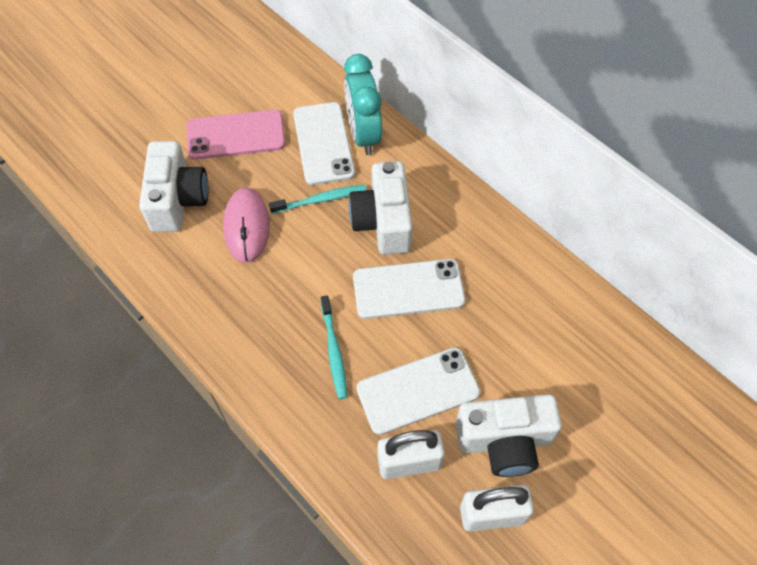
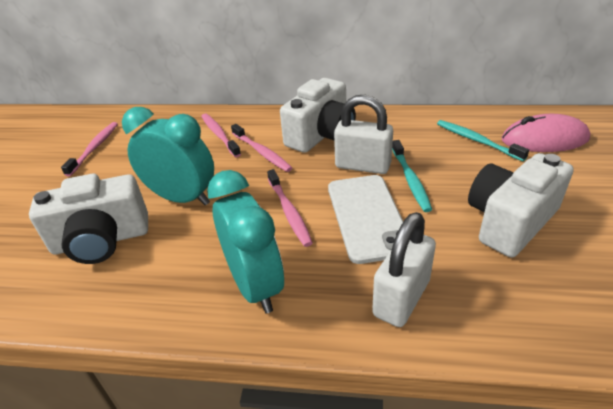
pink phone: 1 -> 0
pink toothbrush: 0 -> 4
turquoise clock: 1 -> 2
white phone: 3 -> 1

